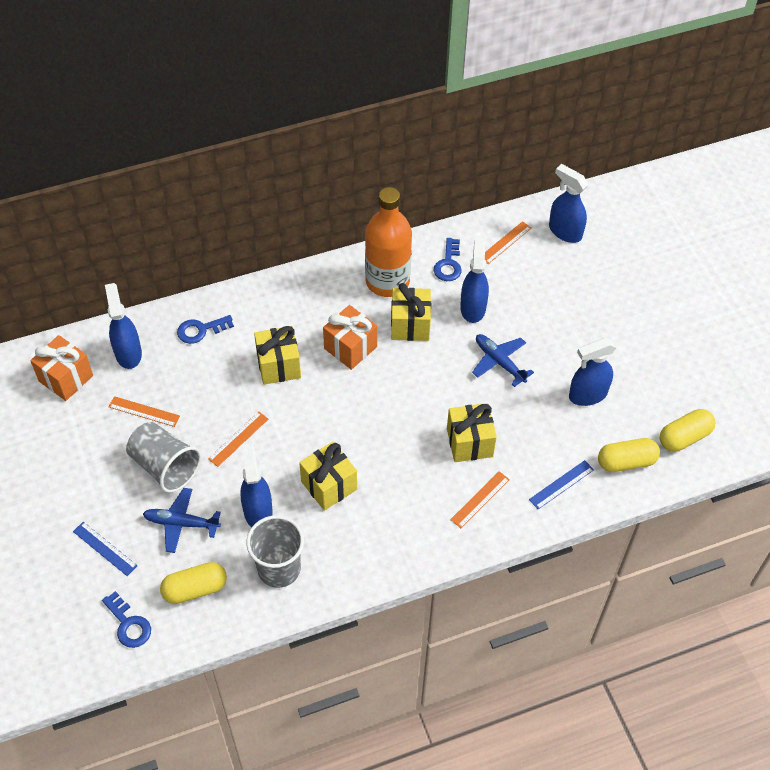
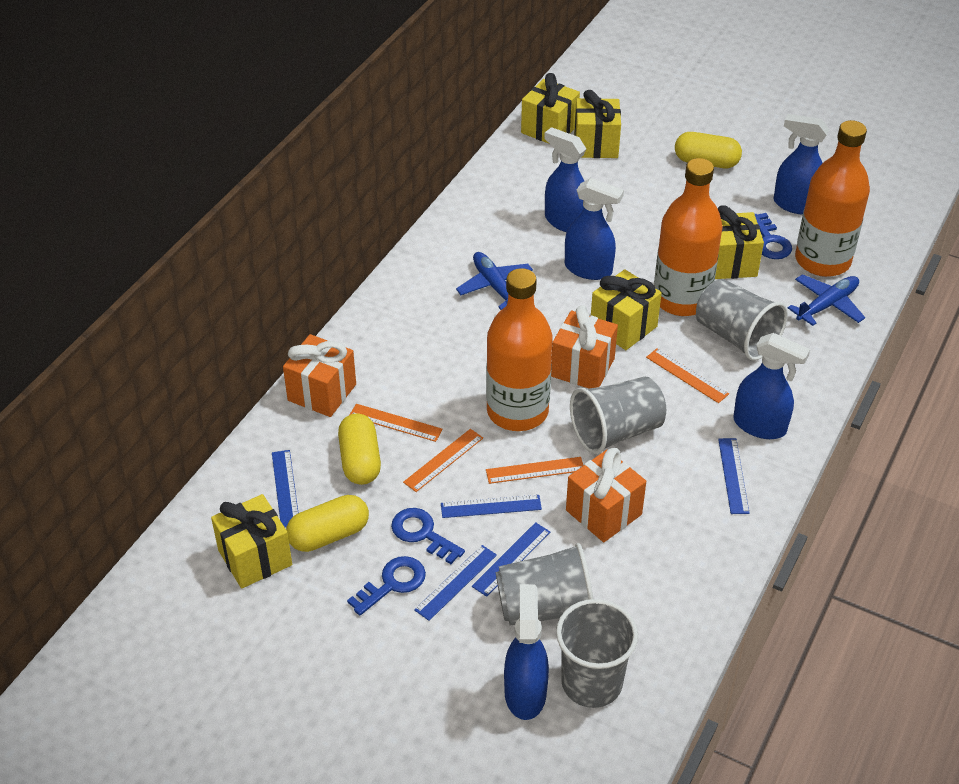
blue ruler: 2 -> 5
grey cup: 2 -> 4
orange bottle: 1 -> 3
orange gift: 2 -> 3
yellow gift: 4 -> 5

